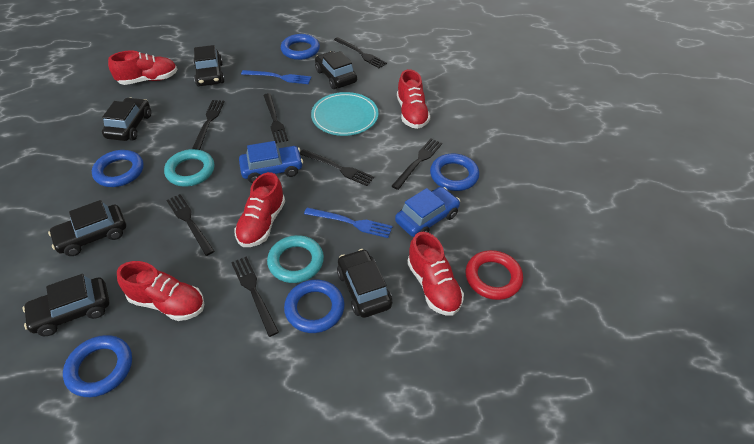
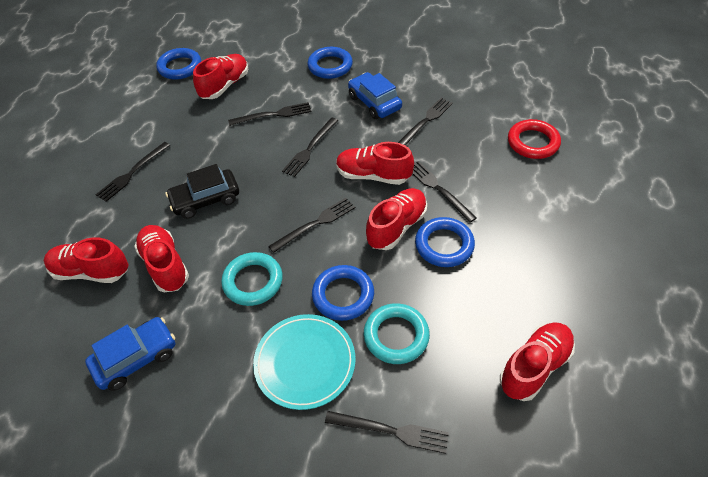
black car: 6 -> 1
blue fork: 2 -> 0
blue ring: 5 -> 4
red shoe: 5 -> 6

